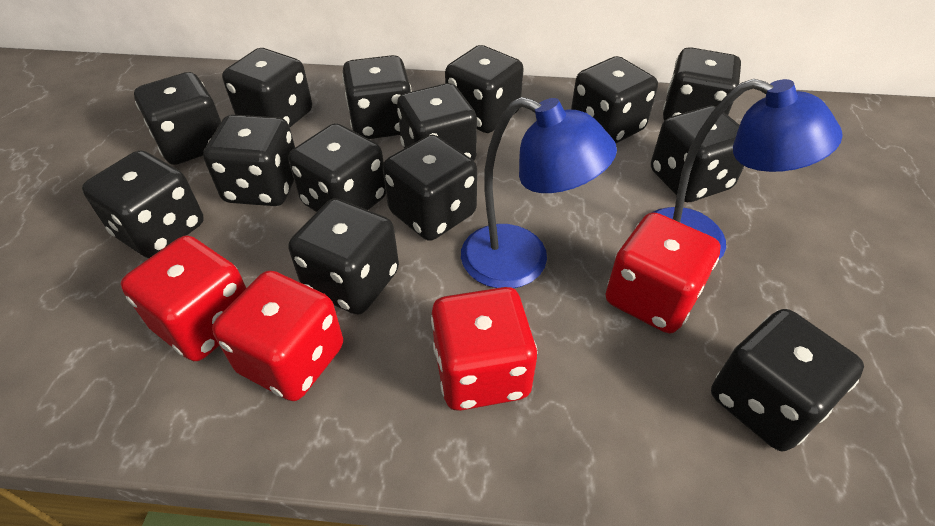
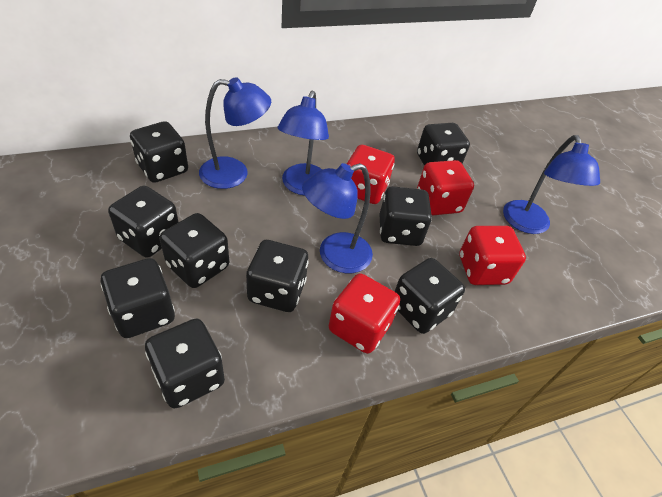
black dice: 14 -> 9
blue lamp: 2 -> 4

